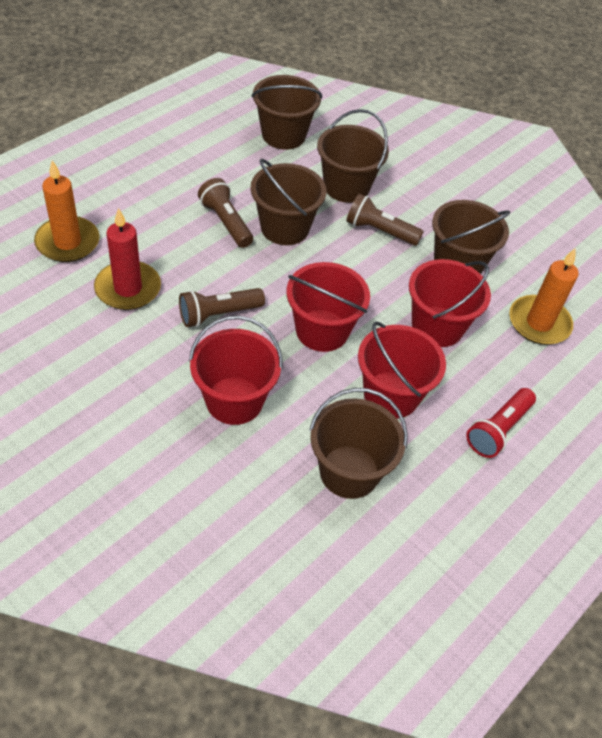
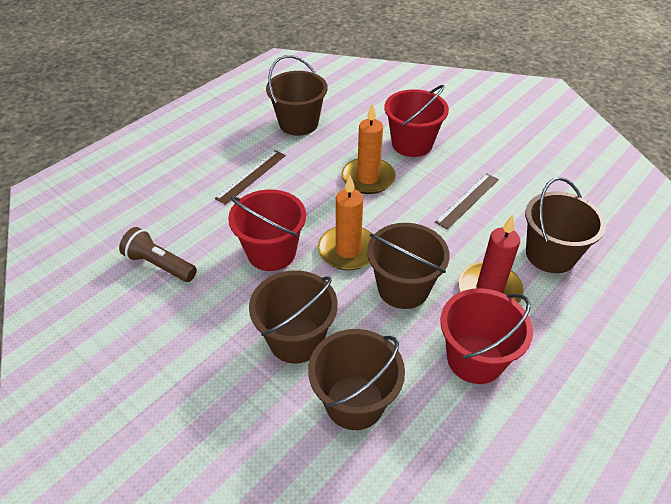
brown flashlight: 3 -> 1
brown ruler: 0 -> 2
red bucket: 4 -> 3
red flashlight: 1 -> 0

